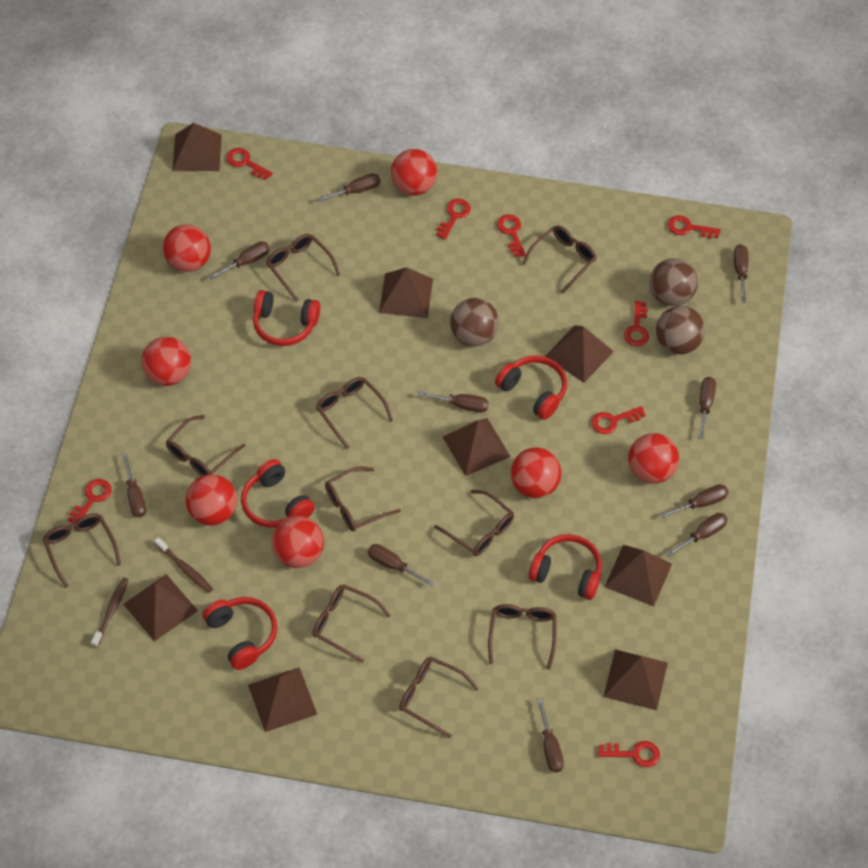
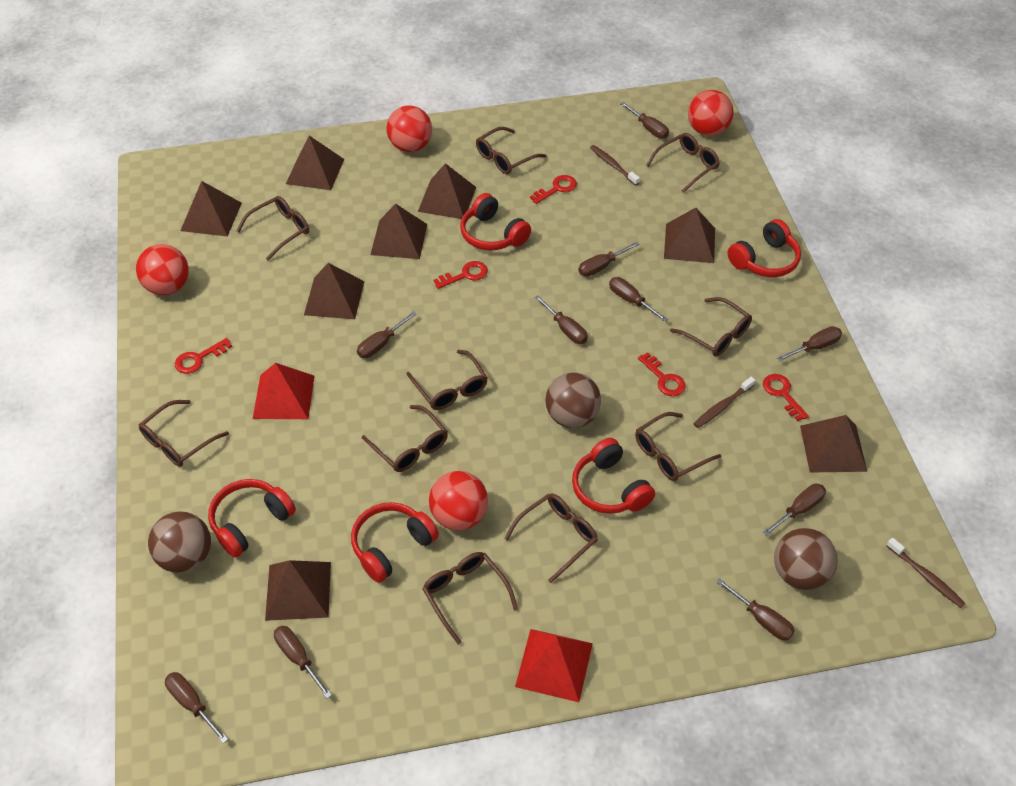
brown toothbrush: 2 -> 3
red ball: 7 -> 4
red key: 8 -> 5
red pyramid: 0 -> 2

